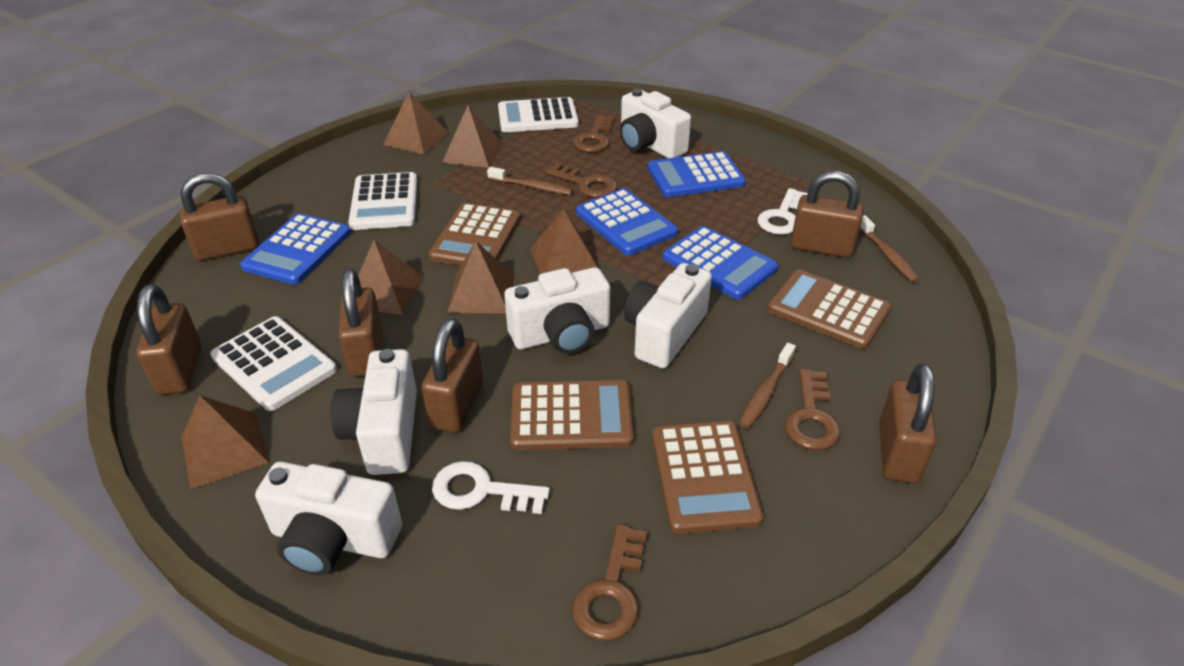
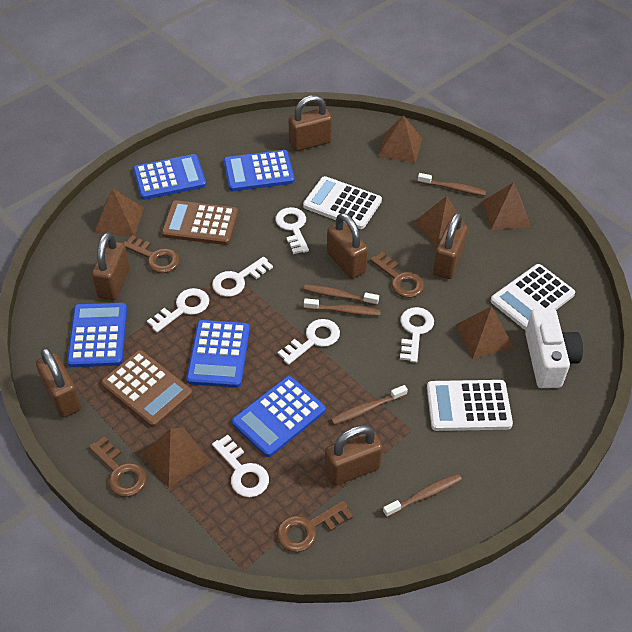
blue calculator: 4 -> 5
brown calculator: 4 -> 2
brown toothbrush: 3 -> 5
white camera: 5 -> 1
white key: 2 -> 6

